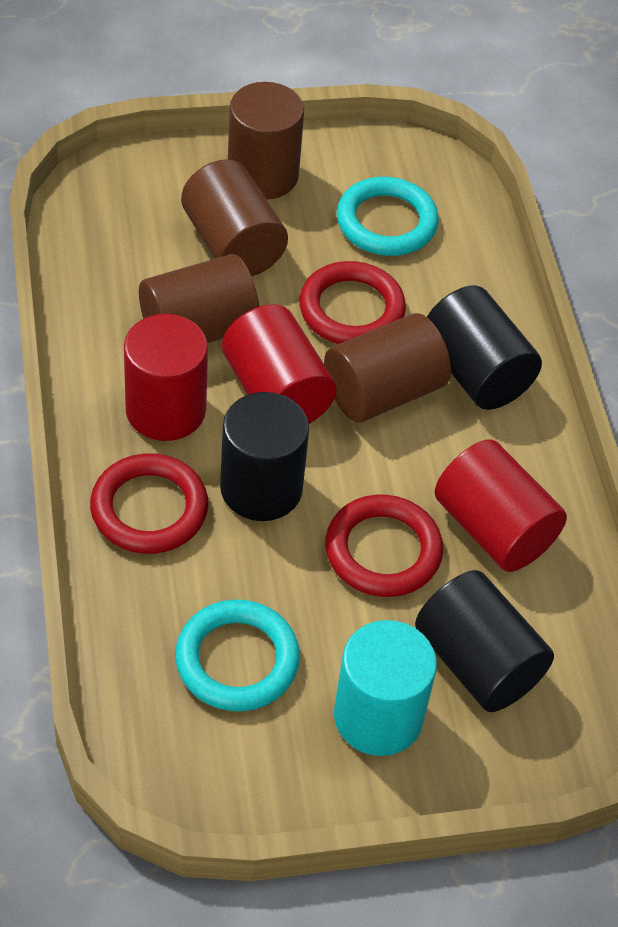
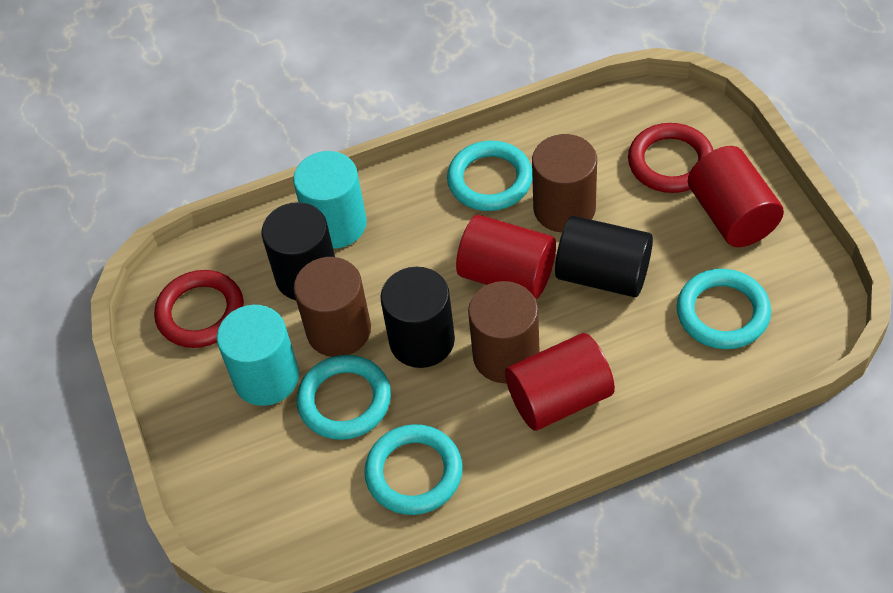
brown cylinder: 4 -> 3
red ring: 3 -> 2
turquoise cylinder: 1 -> 2
turquoise ring: 2 -> 4

